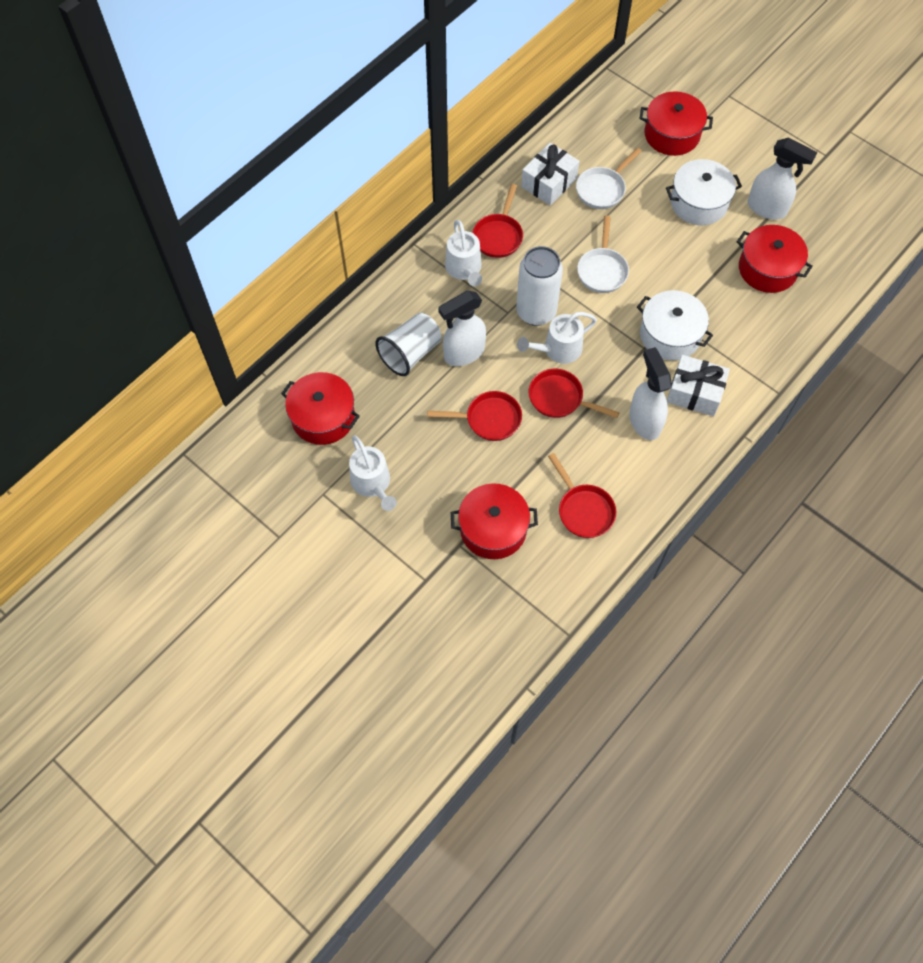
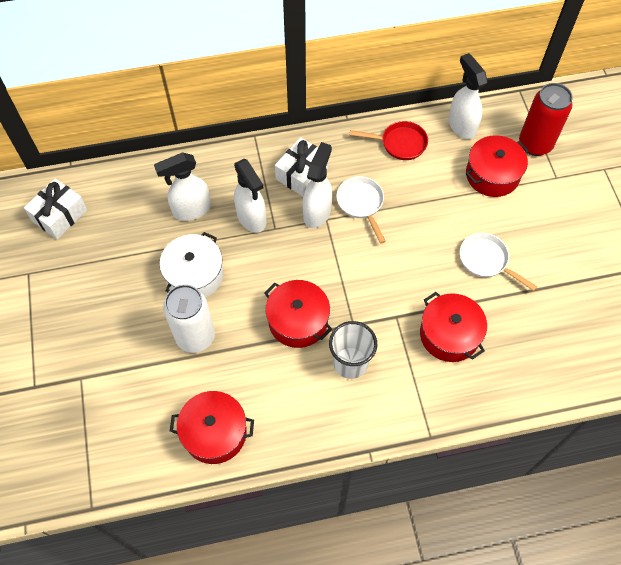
red can: 0 -> 1
red pan: 4 -> 1
white pot: 2 -> 1
white spray bottle: 3 -> 4
white watering can: 3 -> 0

